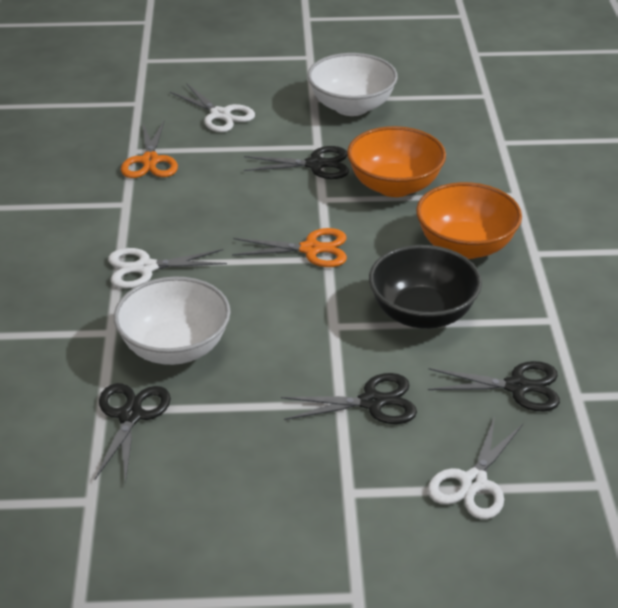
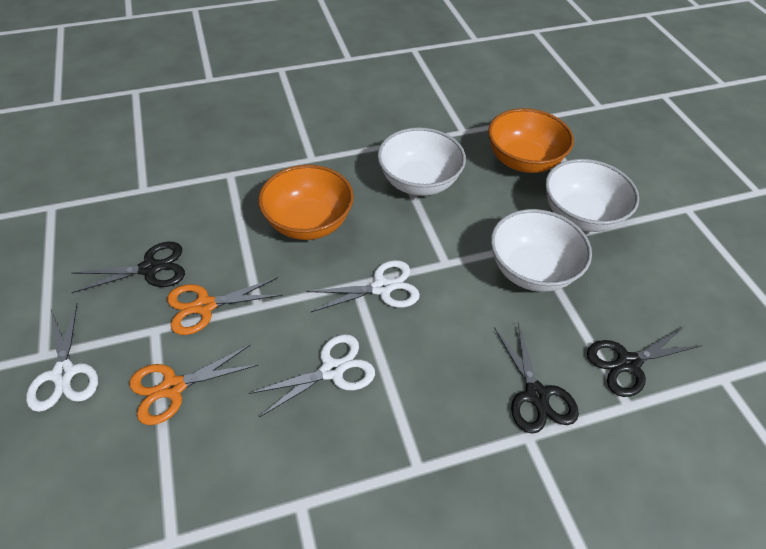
black bowl: 1 -> 0
black scissors: 4 -> 3
white bowl: 2 -> 3

